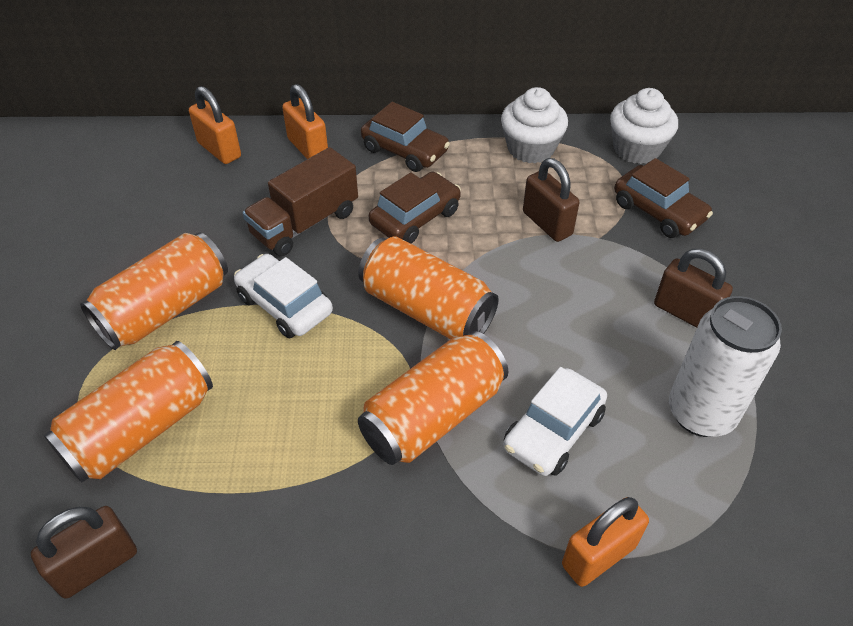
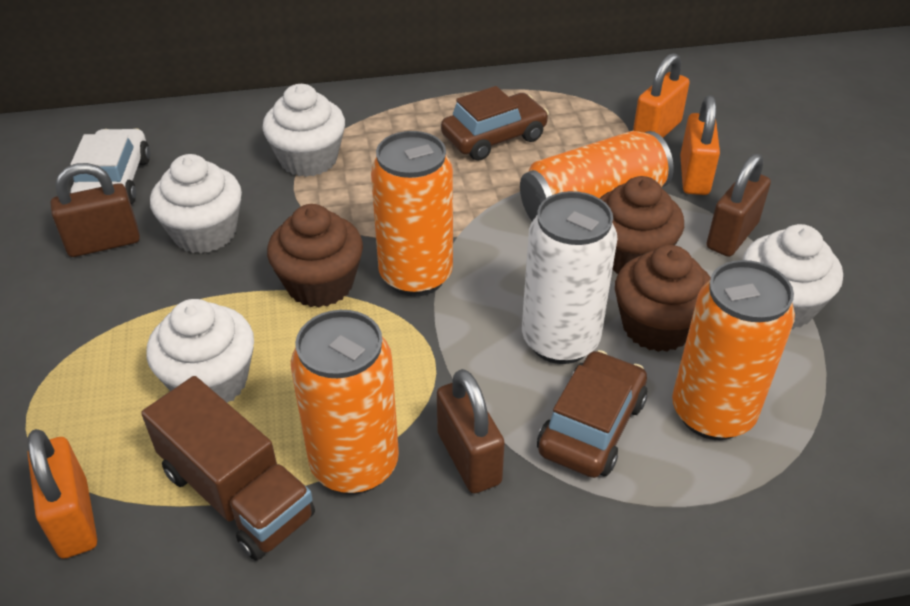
brown car: 3 -> 2
brown cupcake: 0 -> 3
white car: 2 -> 1
white cupcake: 2 -> 4

